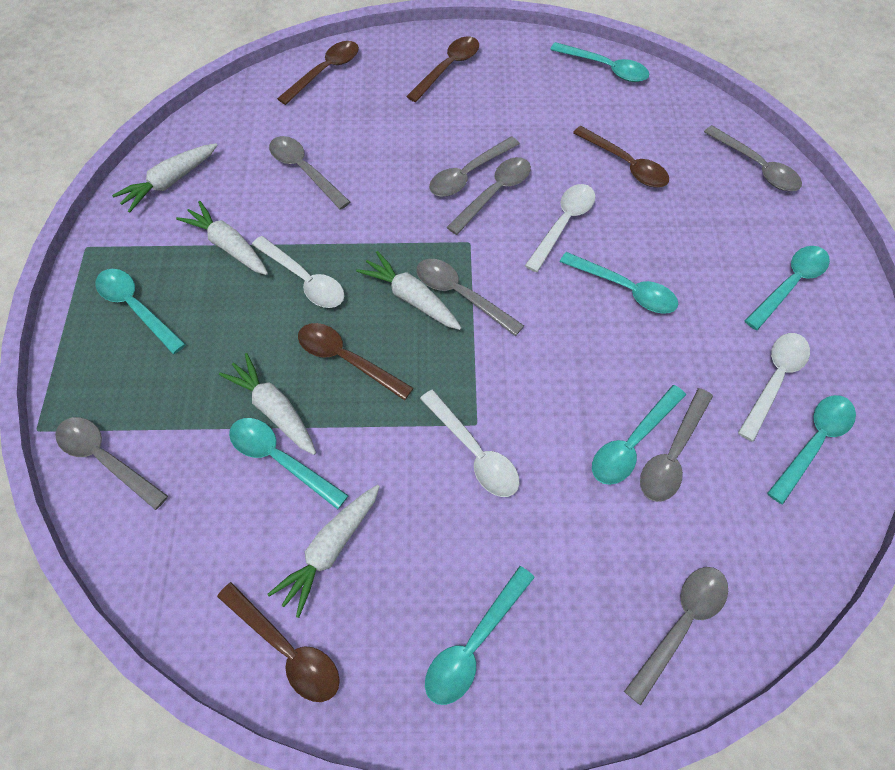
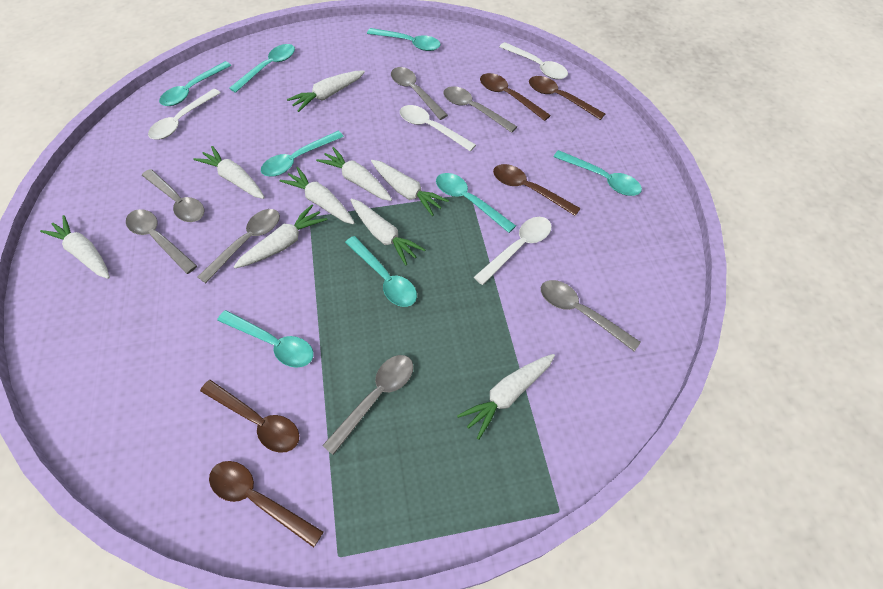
grey spoon: 8 -> 7
white carrot: 5 -> 9

